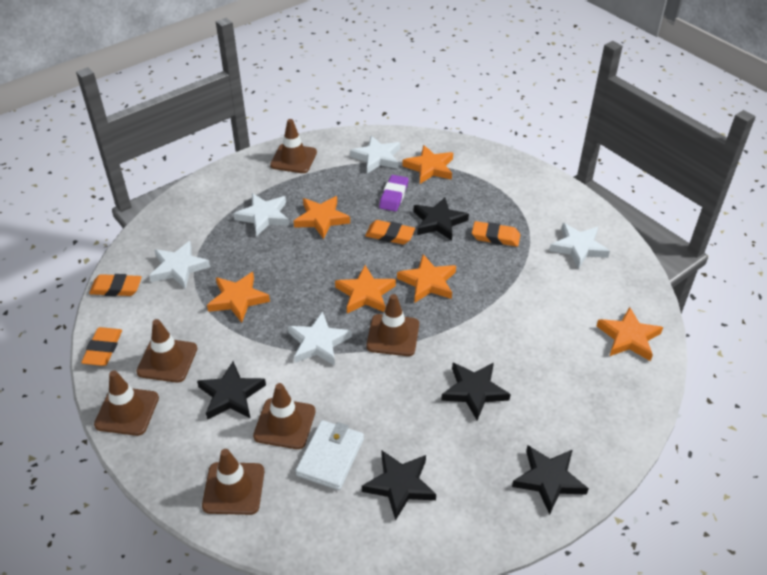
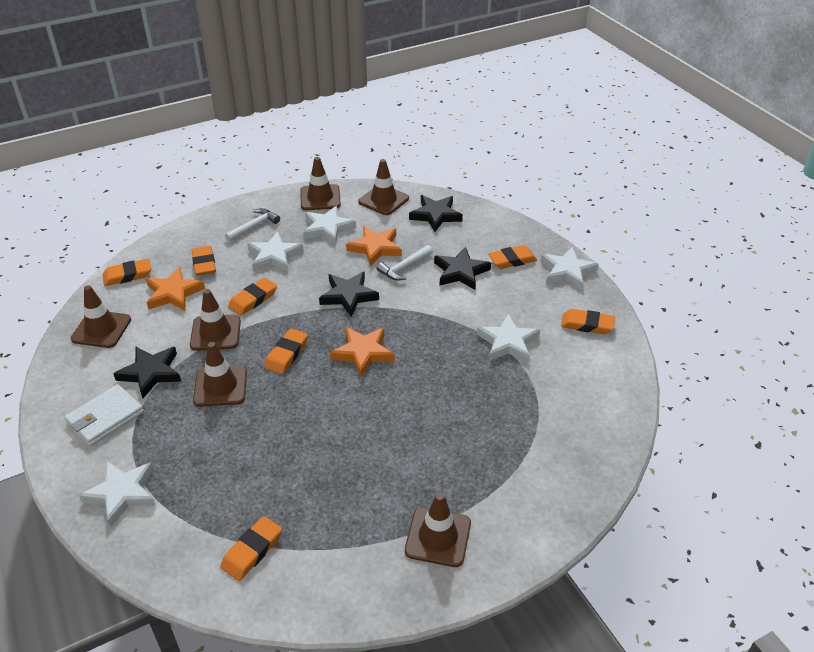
black star: 5 -> 4
orange eraser: 4 -> 7
orange star: 6 -> 3
purple eraser: 1 -> 0
white hammer: 0 -> 2

